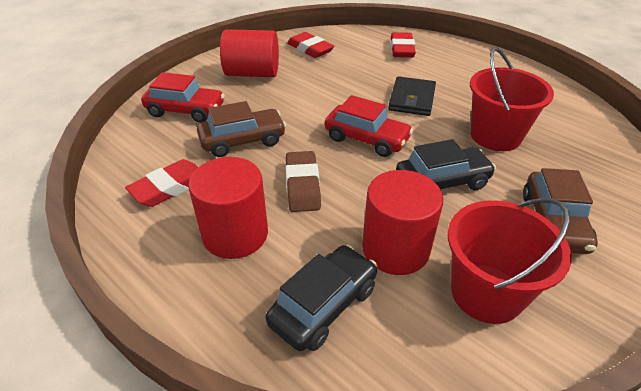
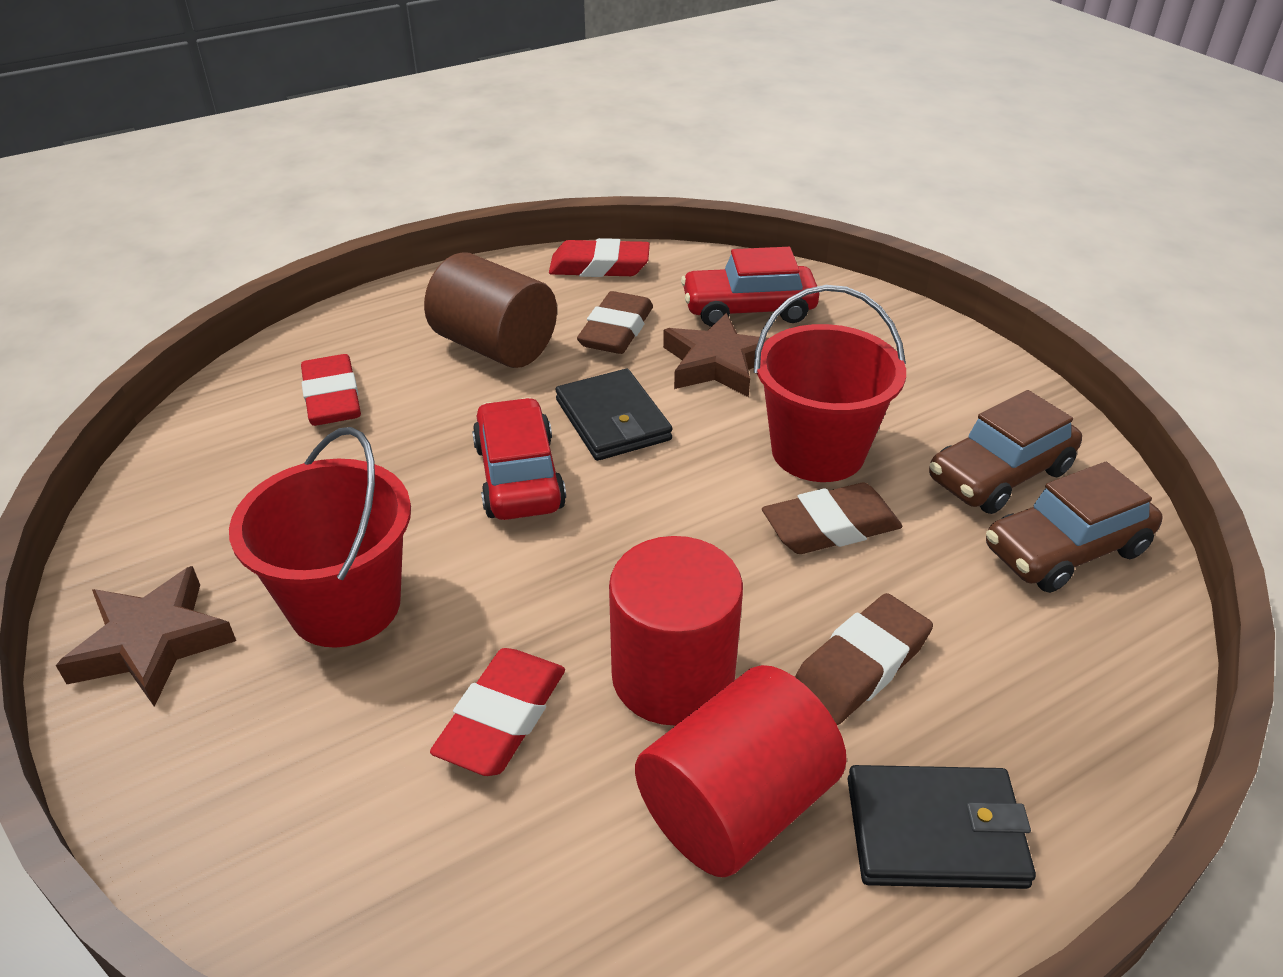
black car: 2 -> 0
black wallet: 1 -> 2
brown cylinder: 0 -> 1
brown eraser: 1 -> 3
brown star: 0 -> 2
red cylinder: 3 -> 2

